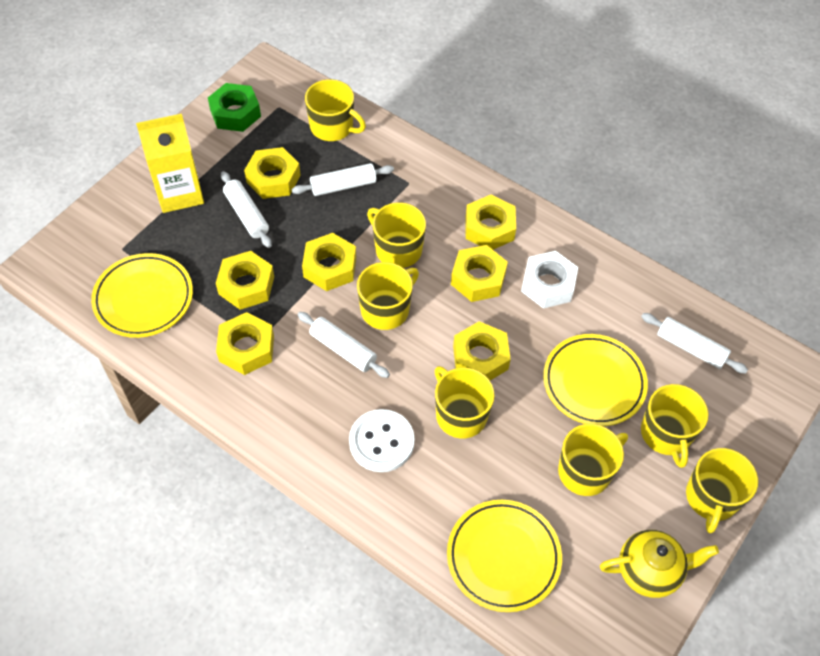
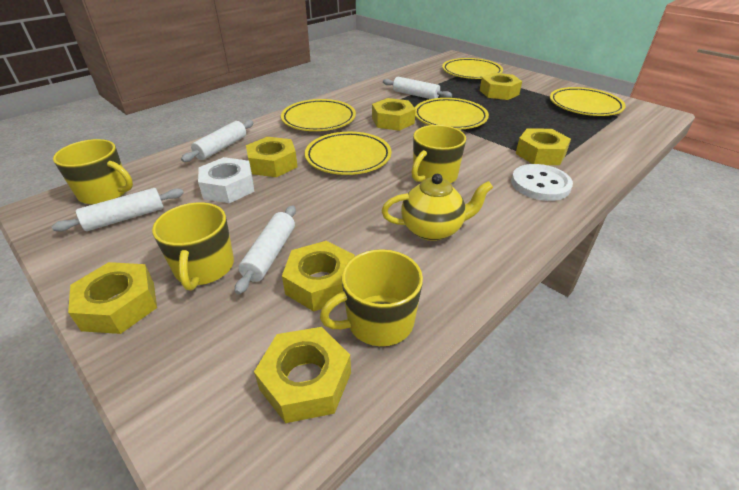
green nut: 1 -> 0
yellow carton: 1 -> 0
yellow mug: 7 -> 4
yellow plate: 3 -> 5

